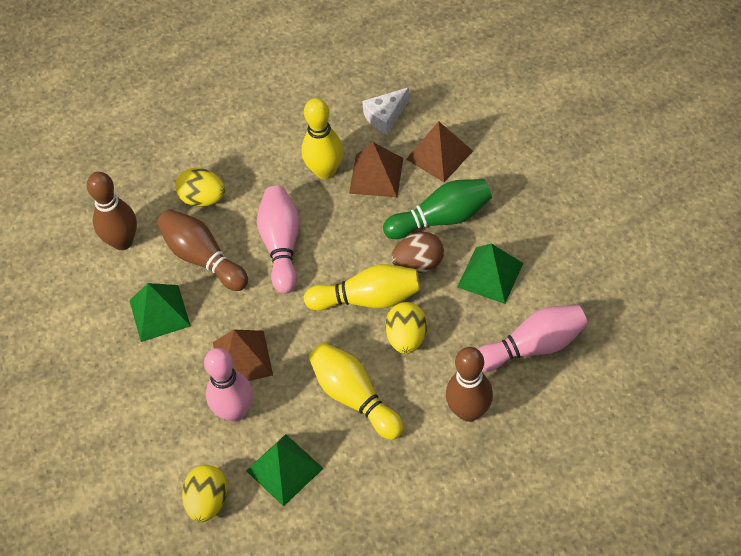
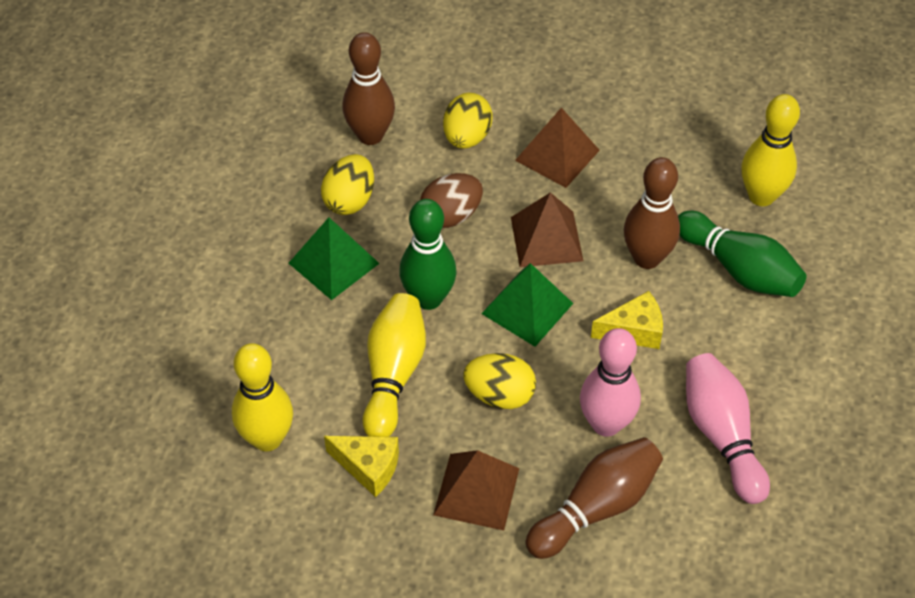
green bowling pin: 1 -> 2
green pyramid: 3 -> 2
pink bowling pin: 3 -> 2
white cheese: 1 -> 0
yellow cheese: 0 -> 2

